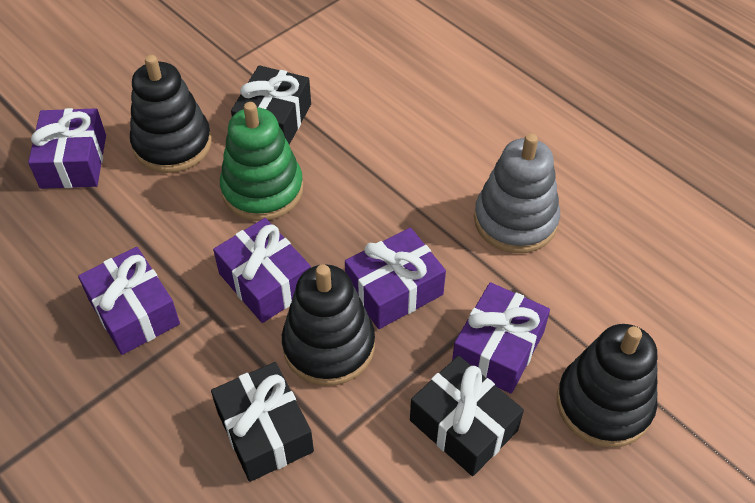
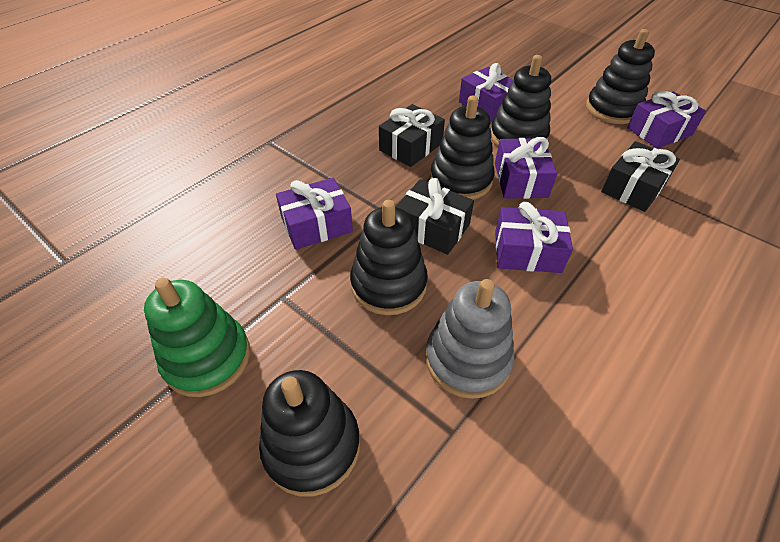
black stacking toy: 3 -> 5

